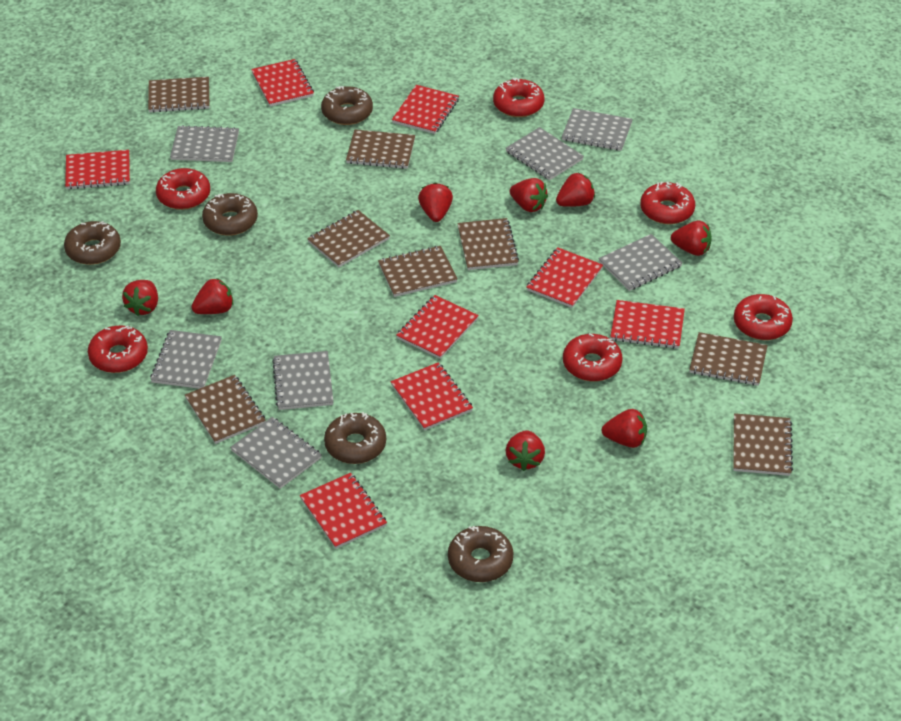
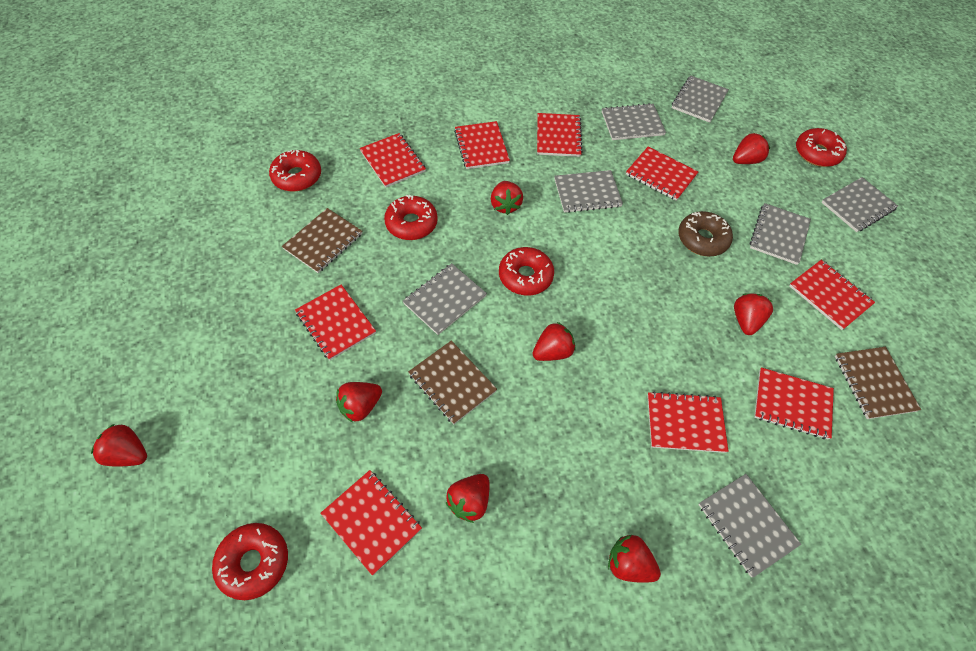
brown donut: 5 -> 1
brown notebook: 8 -> 3
red donut: 6 -> 5
red notebook: 8 -> 9

